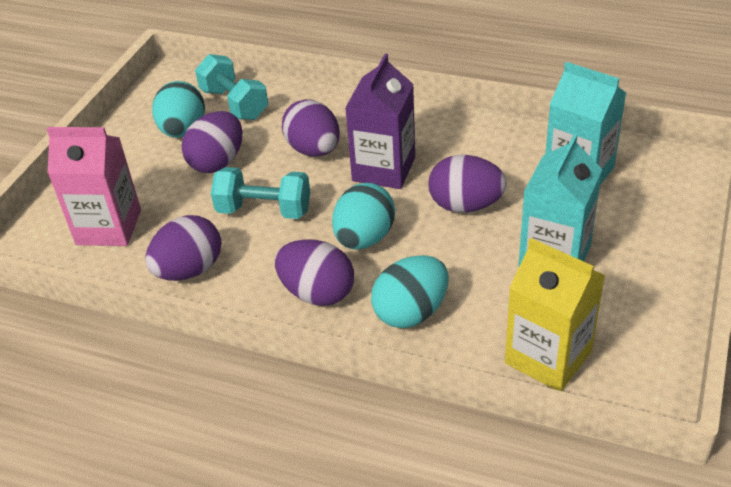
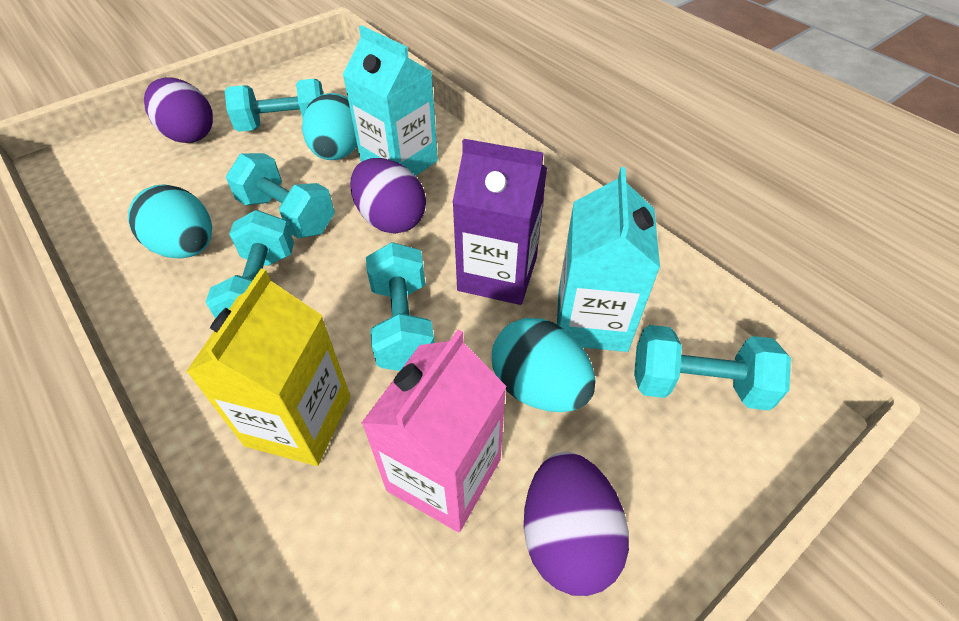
purple egg: 5 -> 3
turquoise dumbbell: 2 -> 5

